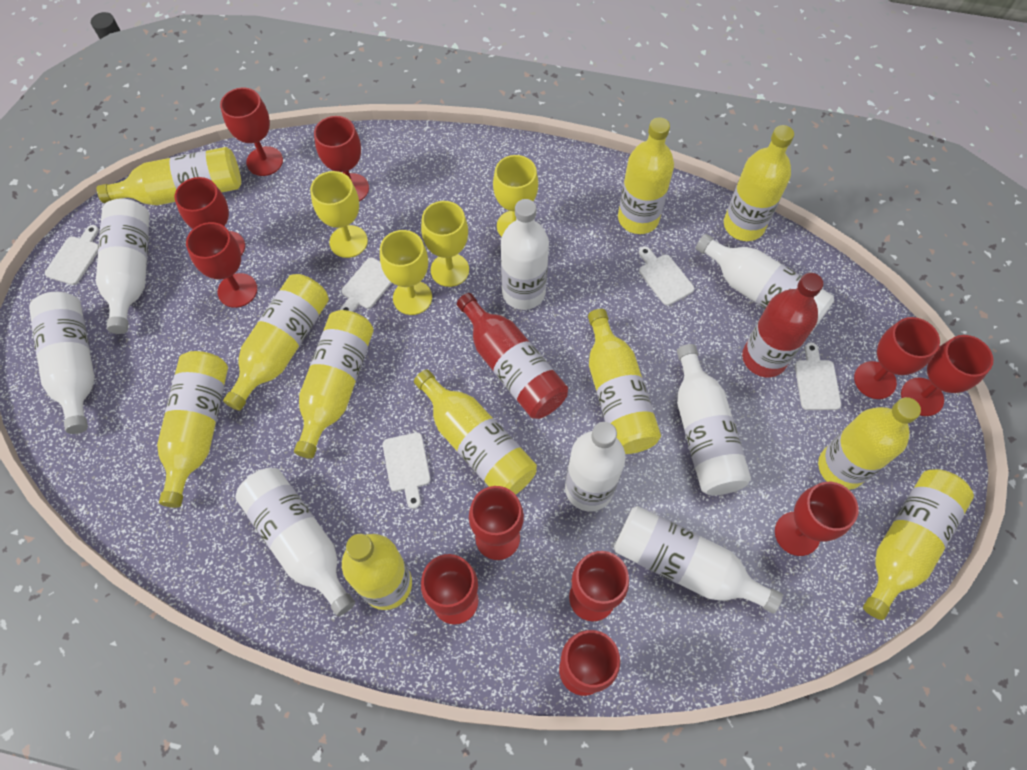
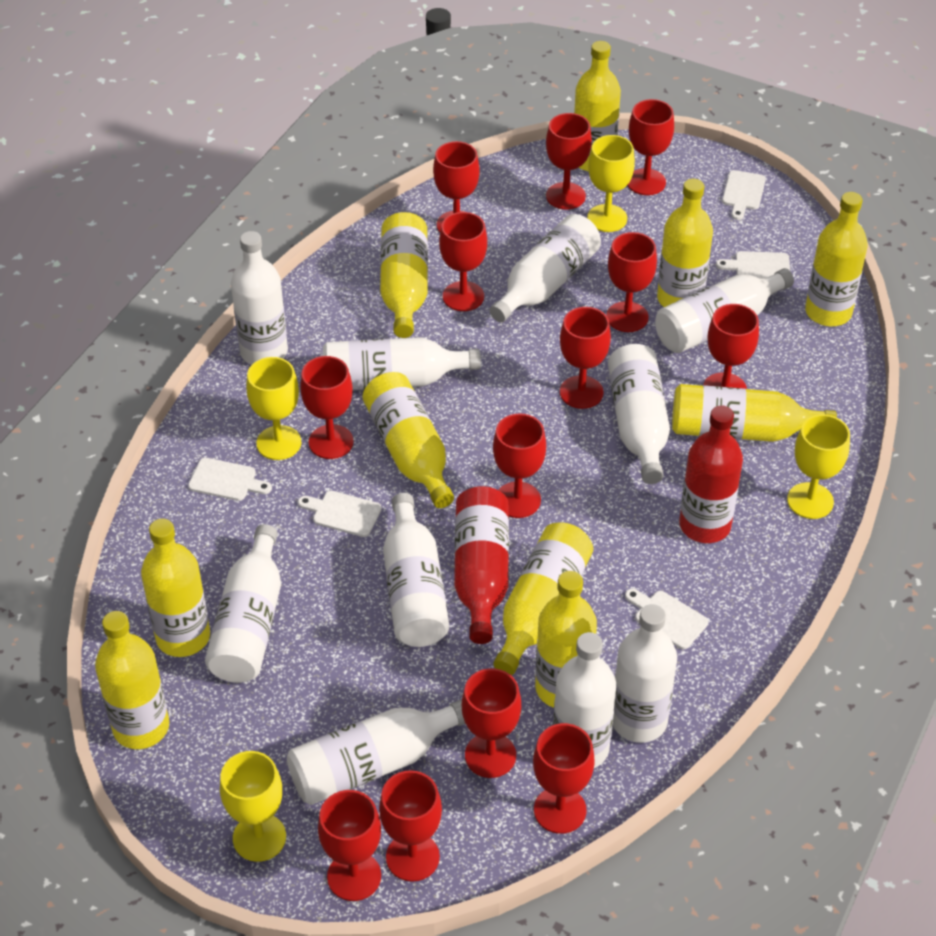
red goblet: 11 -> 13
white bottle: 8 -> 10
yellow bottle: 11 -> 10

